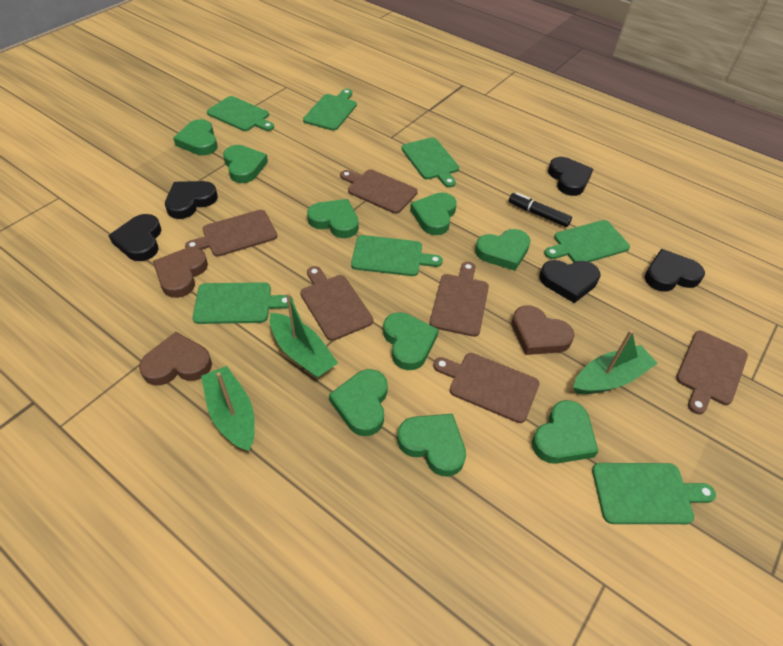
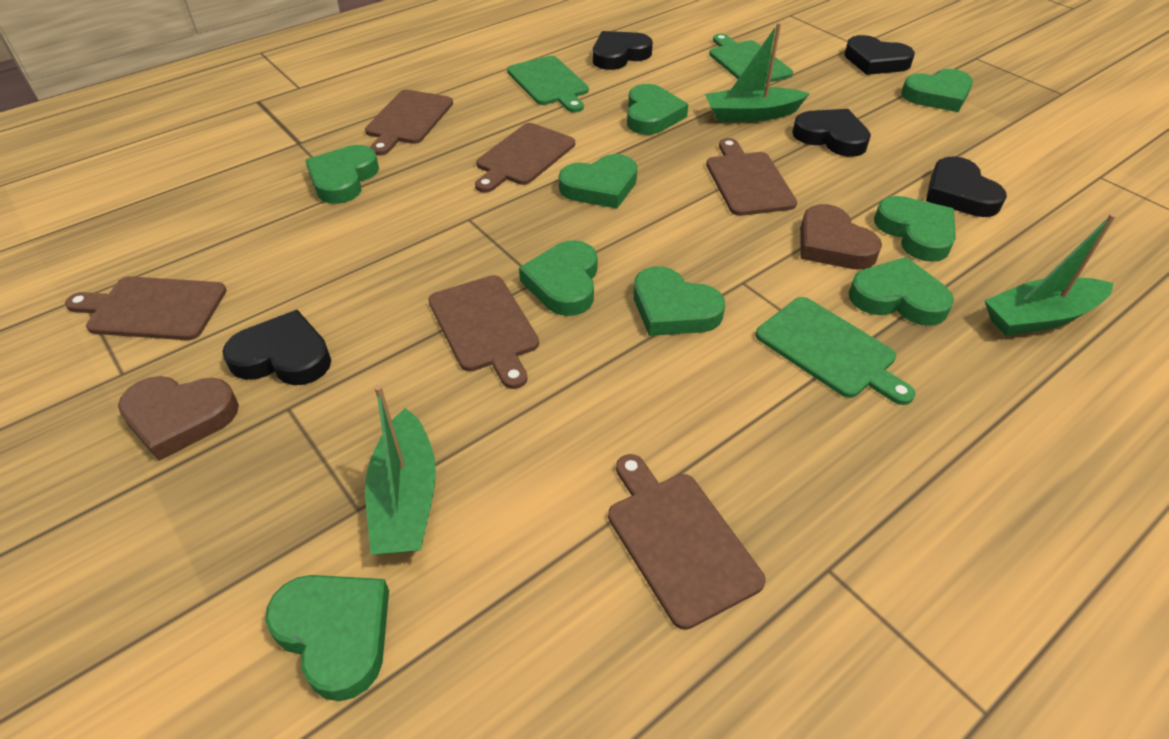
black marker: 1 -> 0
brown heart: 3 -> 2
green cutting board: 7 -> 3

